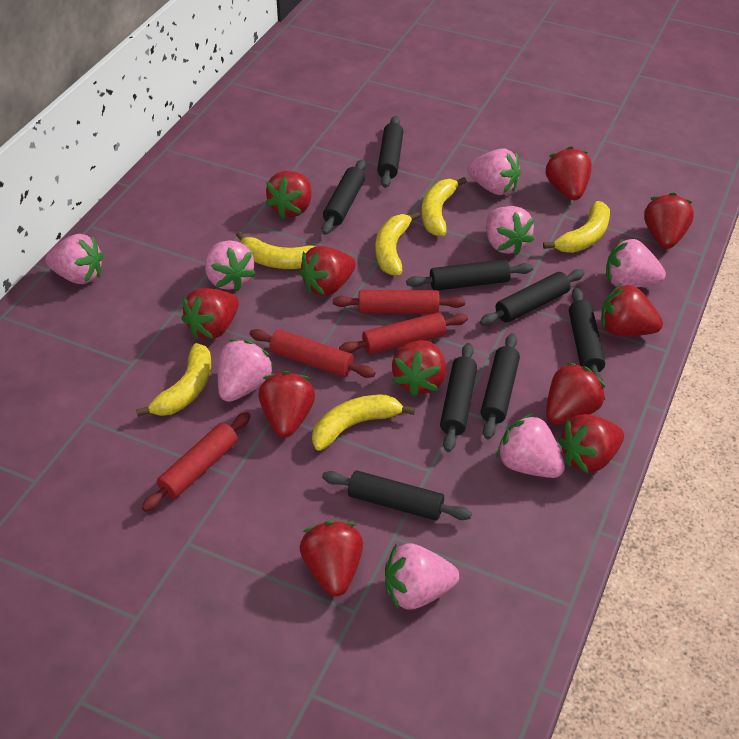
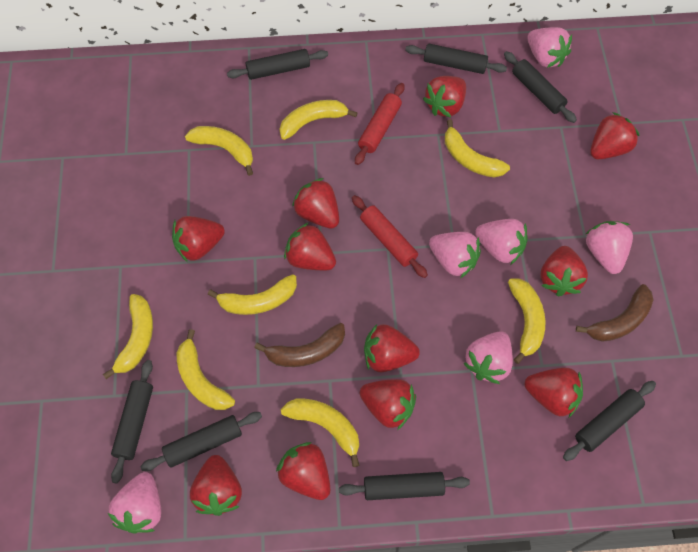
black rolling pin: 8 -> 7
brown banana: 0 -> 2
pink strawberry: 8 -> 6
red rolling pin: 4 -> 2
yellow banana: 6 -> 8

